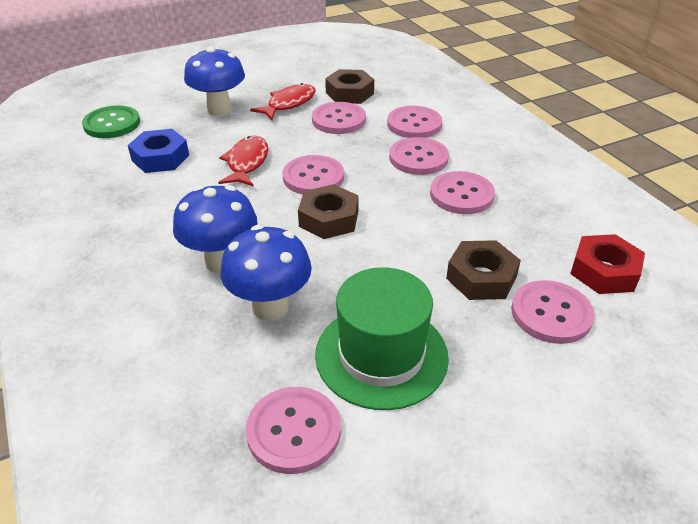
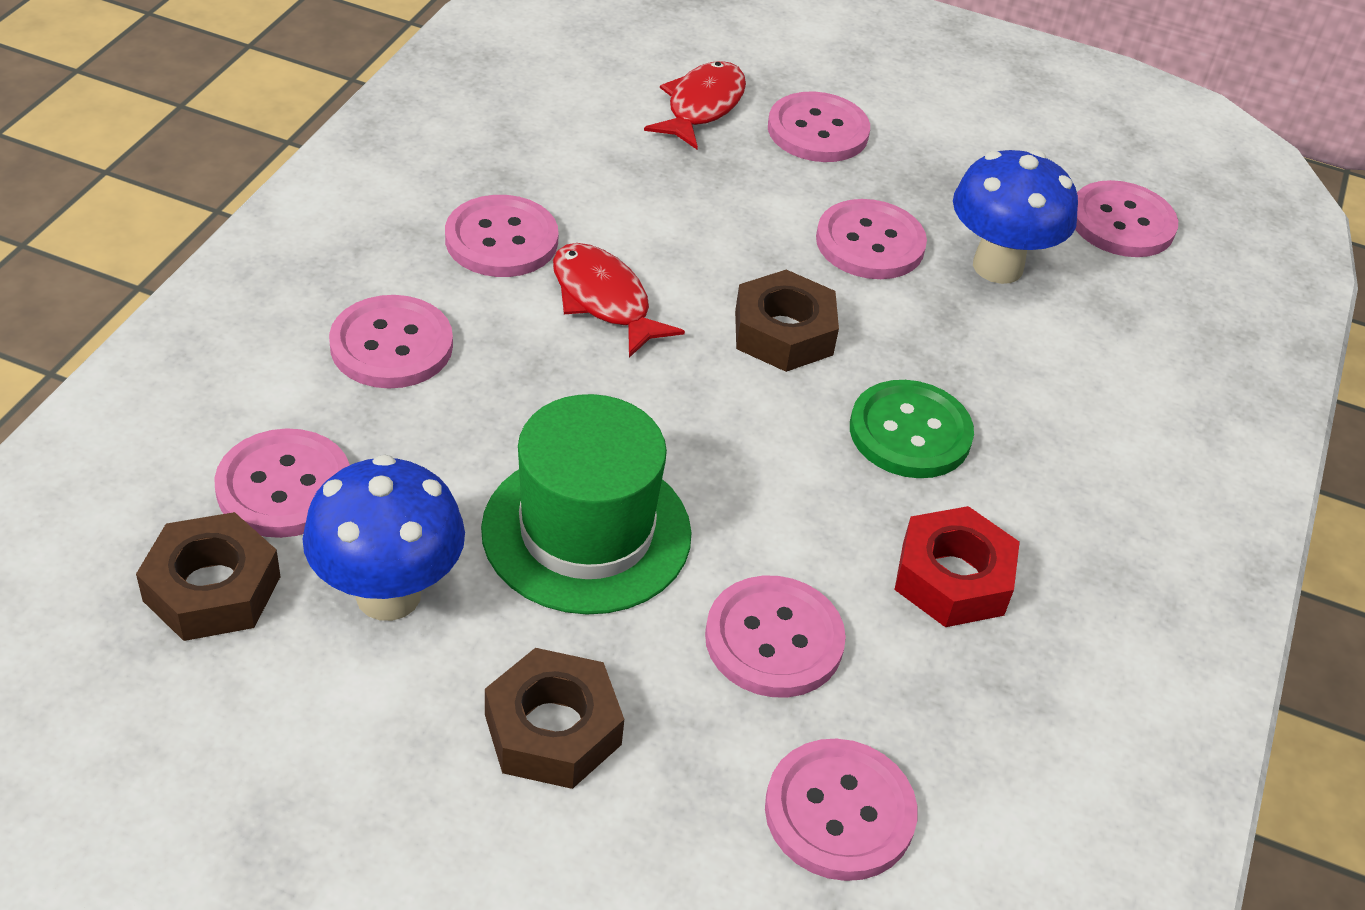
blue mushroom: 3 -> 2
blue nut: 1 -> 0
pink button: 7 -> 8

